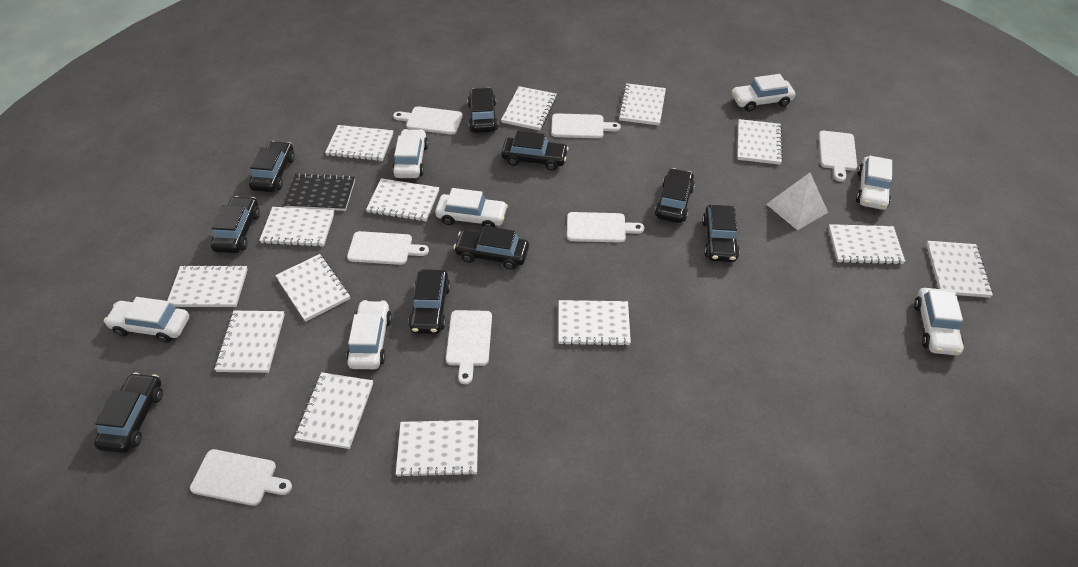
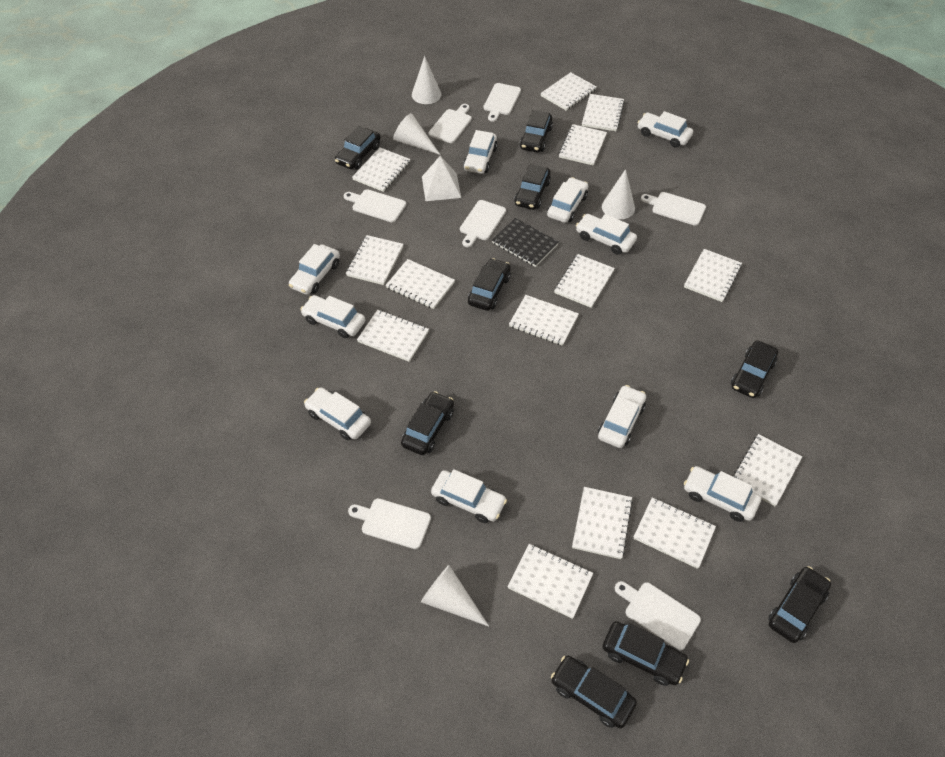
white car: 7 -> 10
white cone: 0 -> 4

